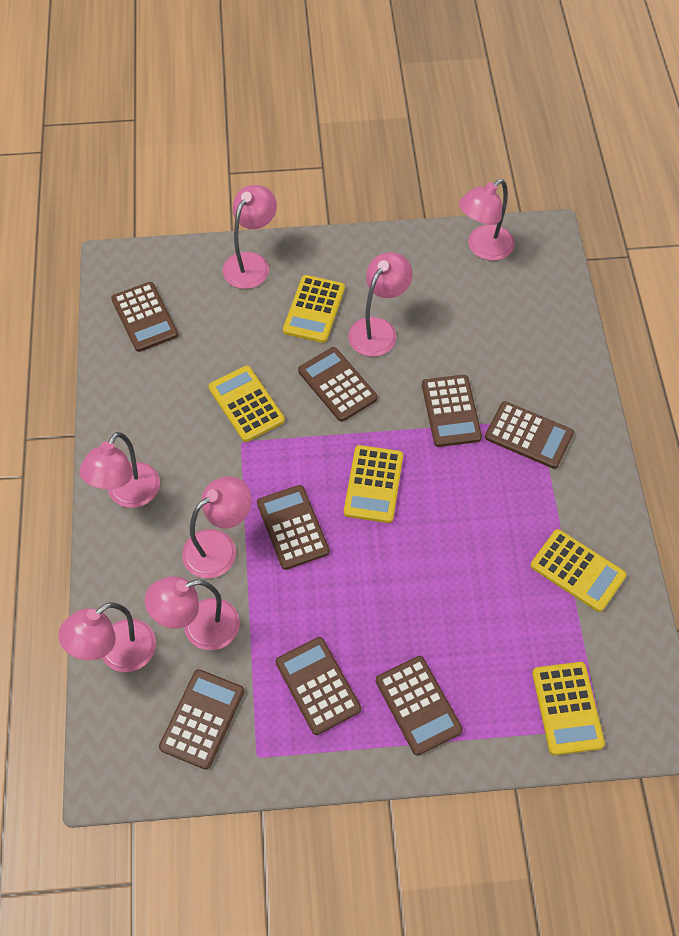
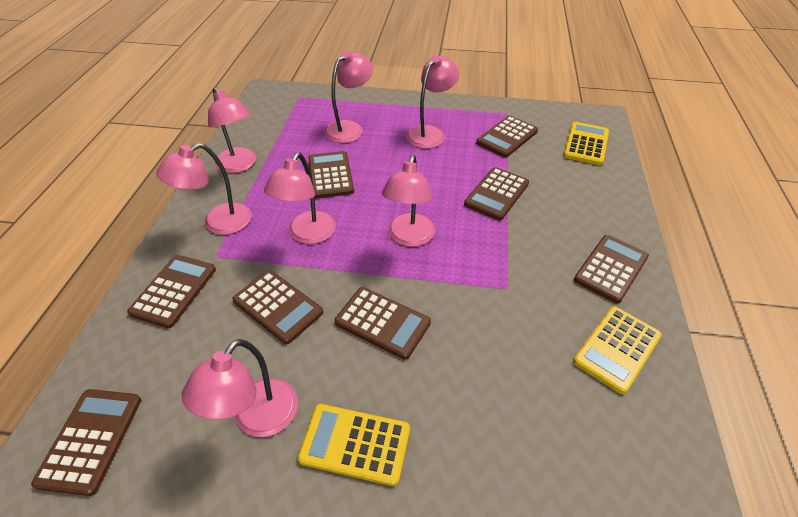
yellow calculator: 5 -> 3

